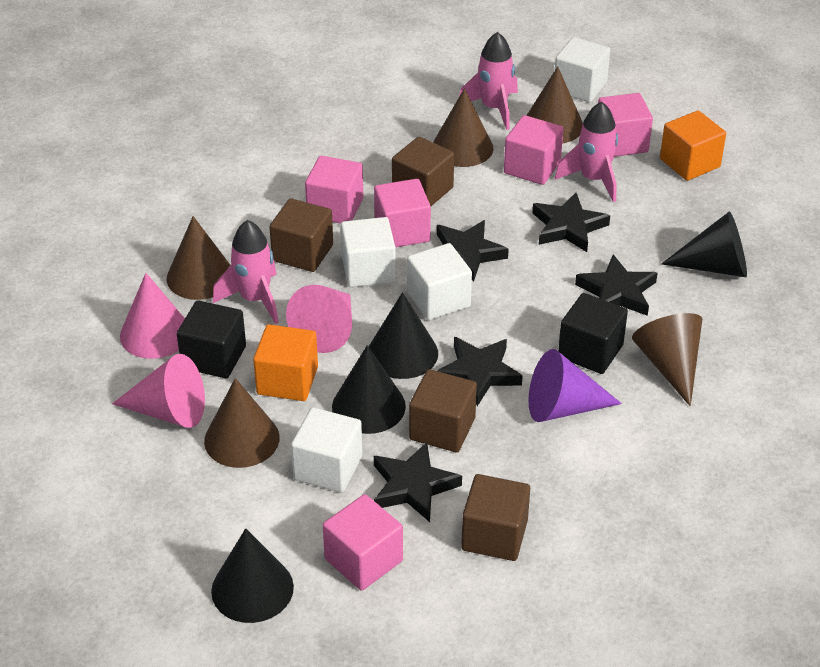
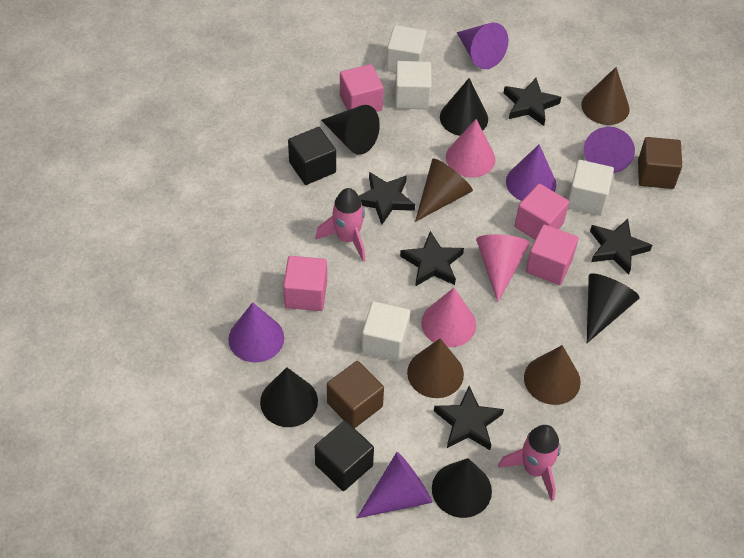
black cone: 4 -> 5
brown cone: 5 -> 4
brown cube: 4 -> 2
orange cube: 2 -> 0
pink cube: 5 -> 4
pink rocket: 3 -> 2
purple cone: 1 -> 5

